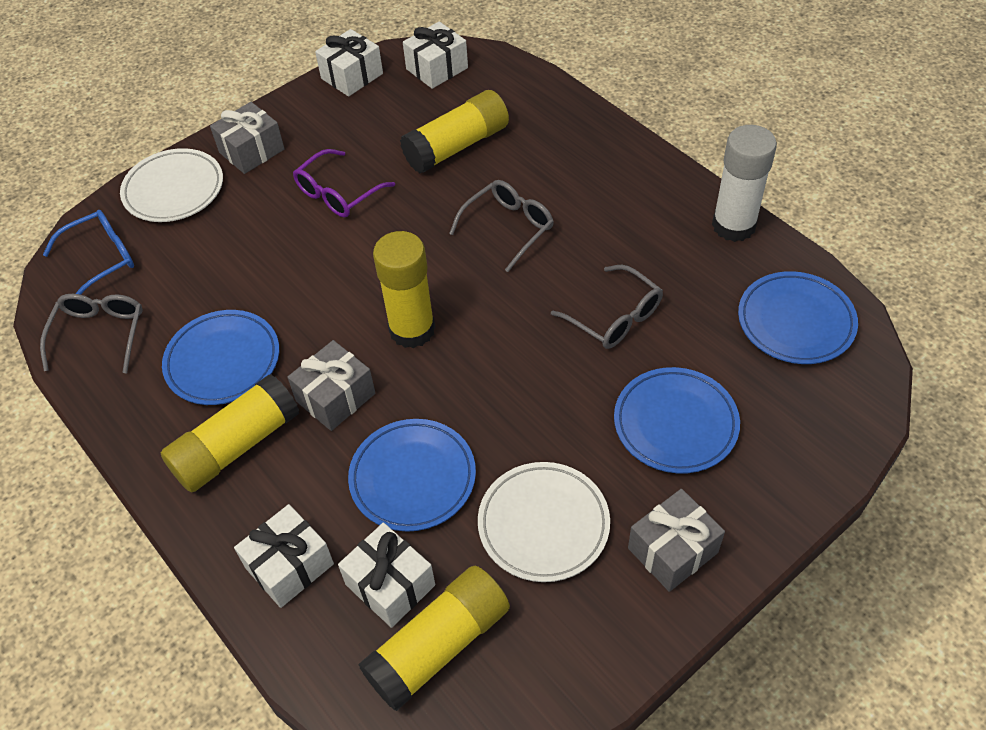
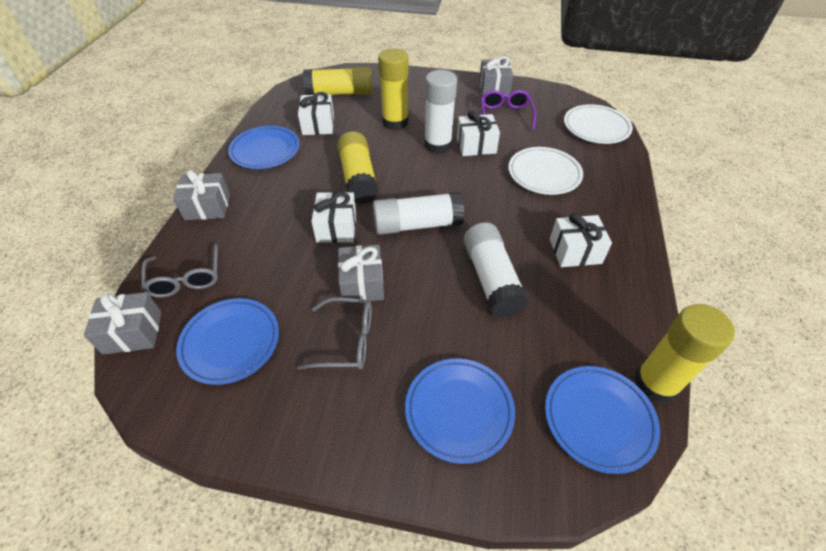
blue glasses: 1 -> 0
grey gift: 3 -> 4
grey glasses: 3 -> 2
white glue stick: 1 -> 3

